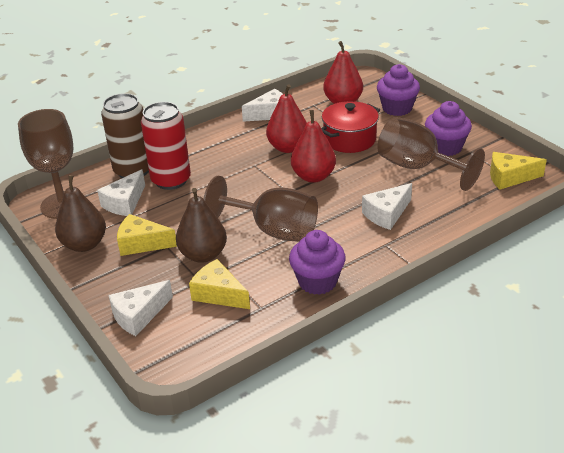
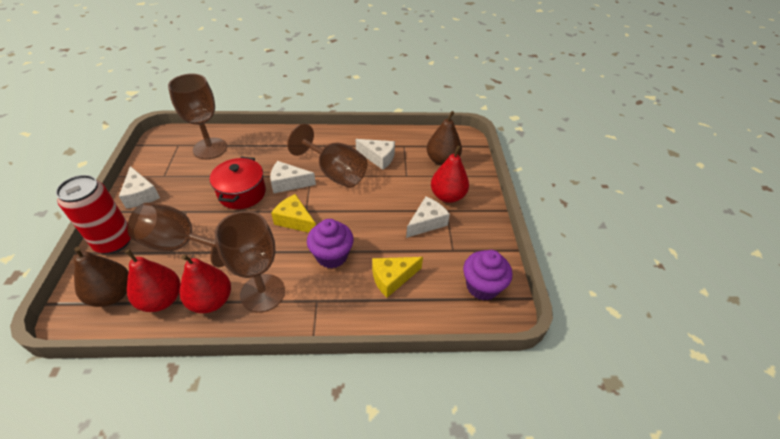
brown can: 1 -> 0
brown goblet: 3 -> 4
purple cupcake: 3 -> 2
yellow cheese: 3 -> 2

